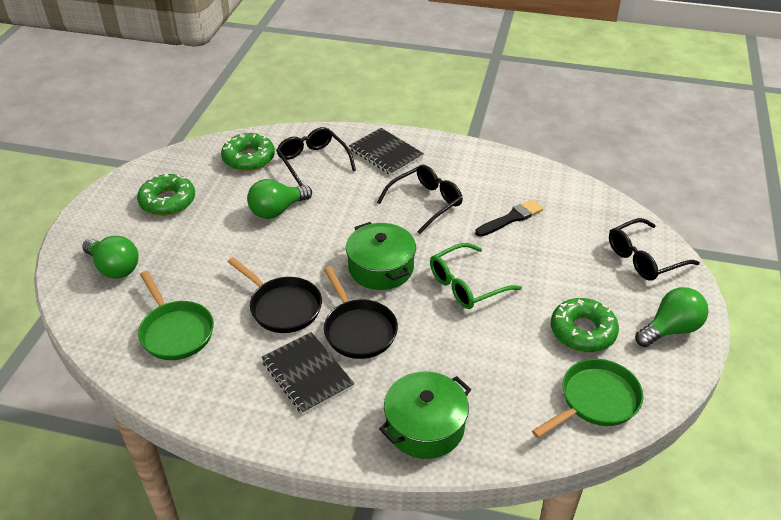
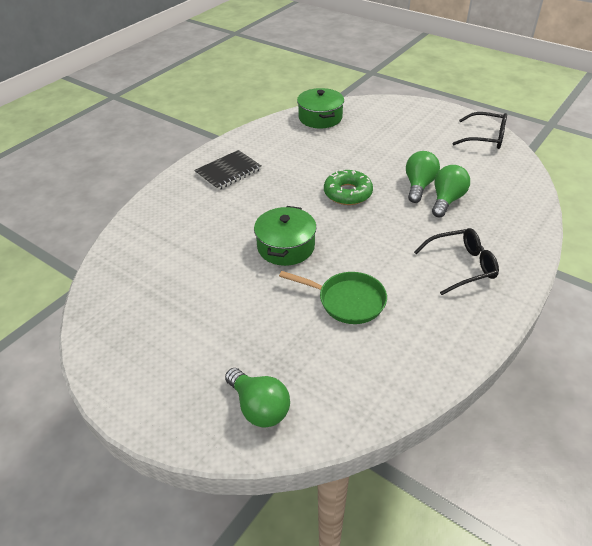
black brush: 1 -> 0
black glasses: 3 -> 2
black notebook: 2 -> 1
black pan: 2 -> 0
green donut: 3 -> 1
green glasses: 1 -> 0
green pan: 2 -> 1

